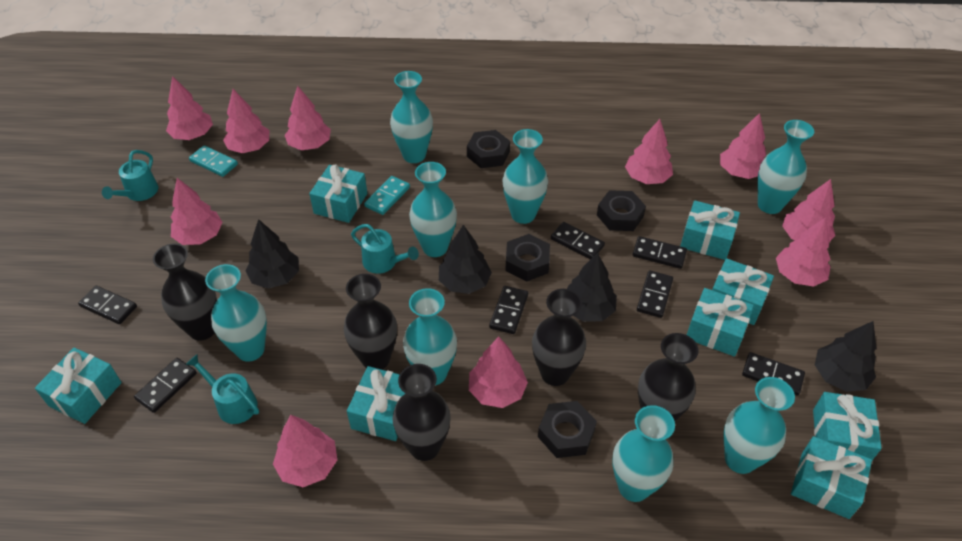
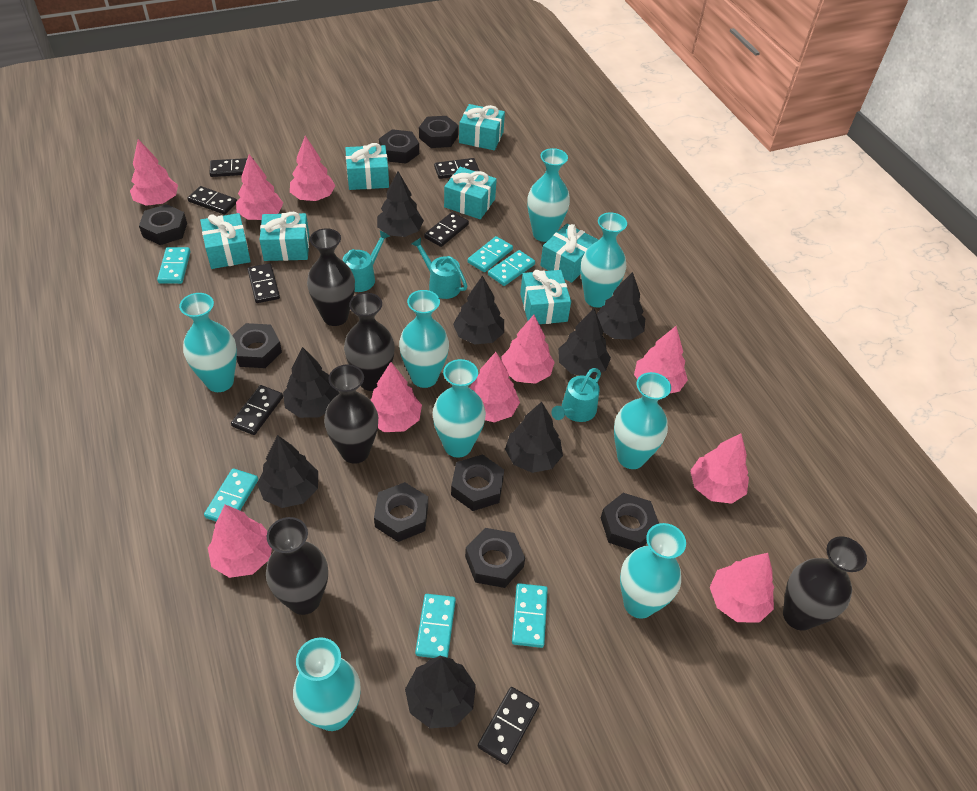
black nut: 4 -> 8
black tree: 4 -> 8
turquoise domino: 2 -> 6
turquoise gift: 8 -> 7

